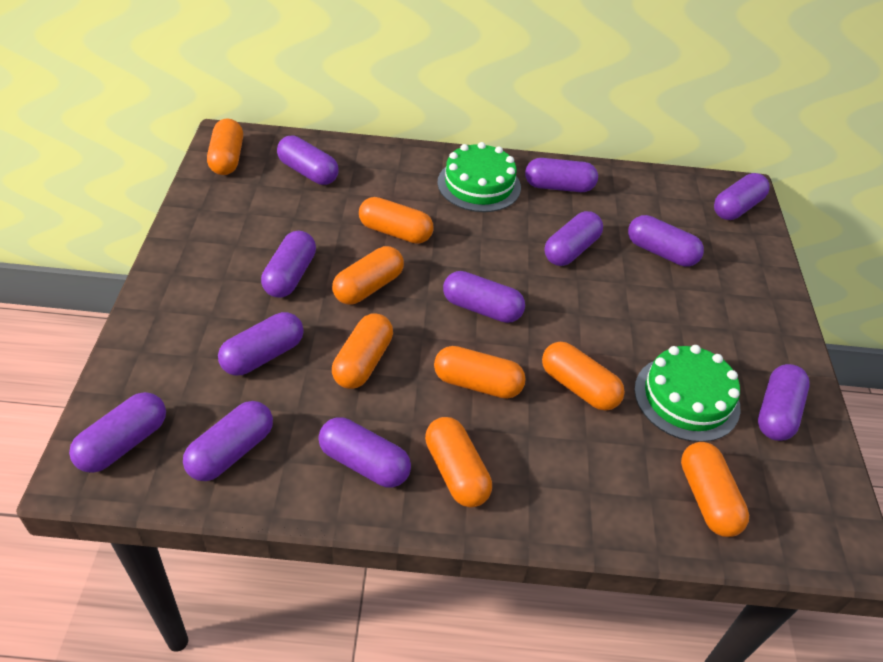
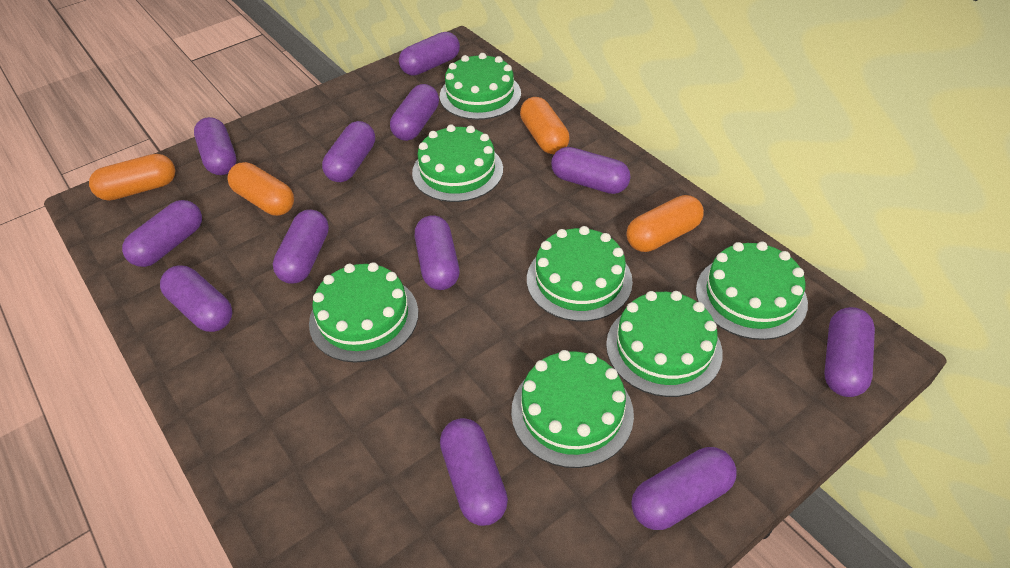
green cake: 2 -> 7
orange capsule: 8 -> 4

